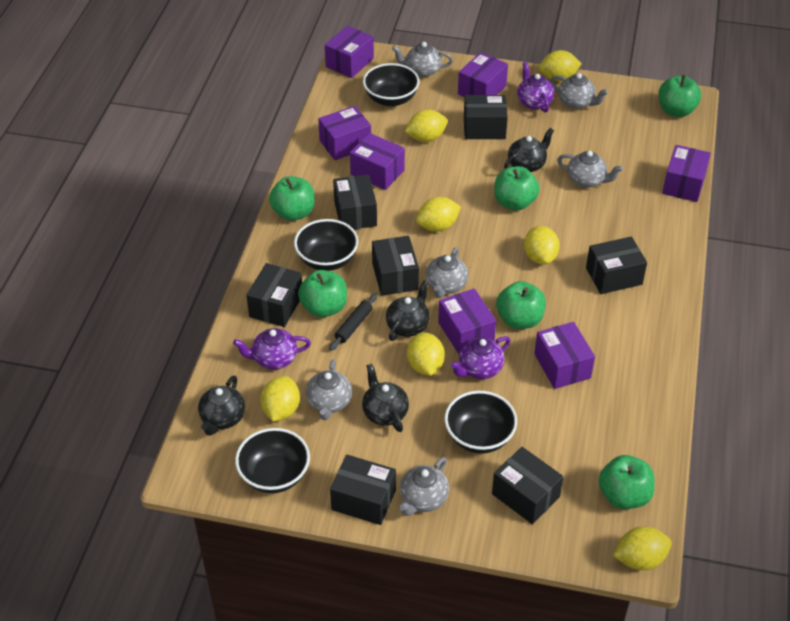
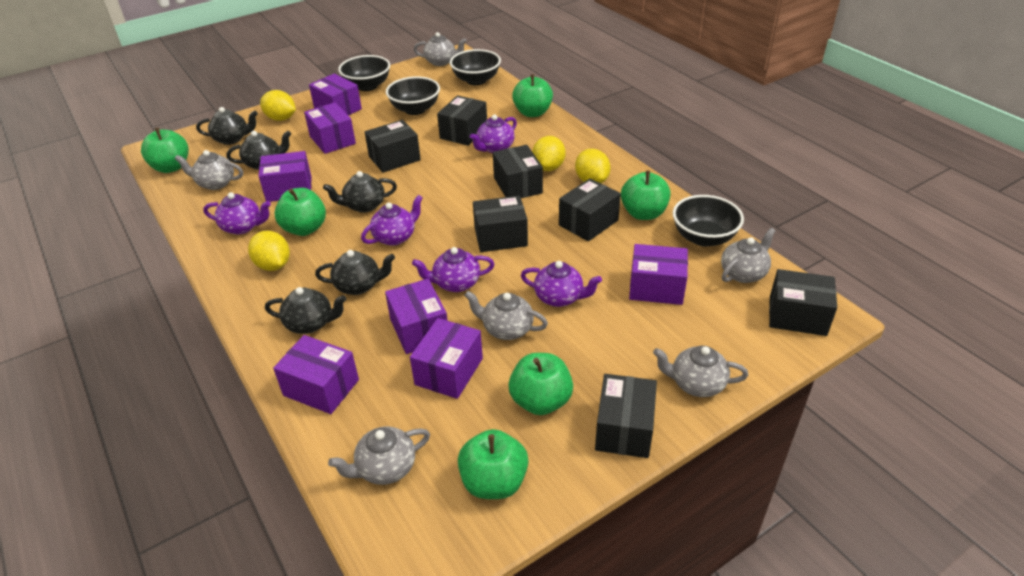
black rolling pin: 1 -> 0
black teapot: 4 -> 5
purple teapot: 3 -> 5
yellow lemon: 7 -> 4

